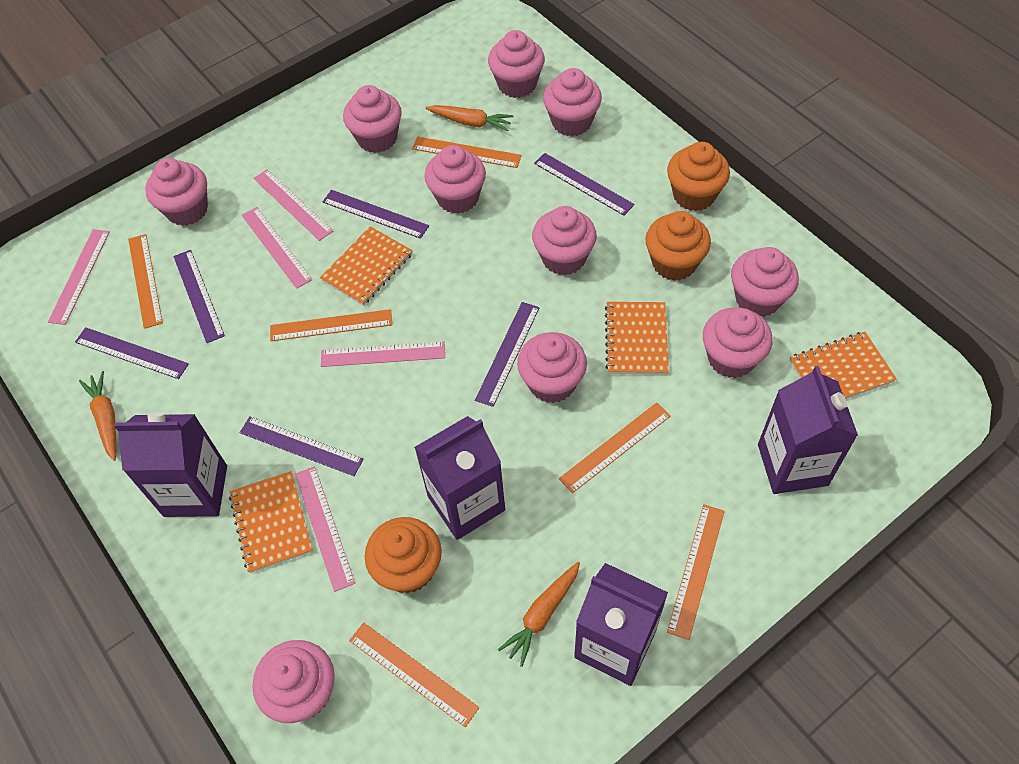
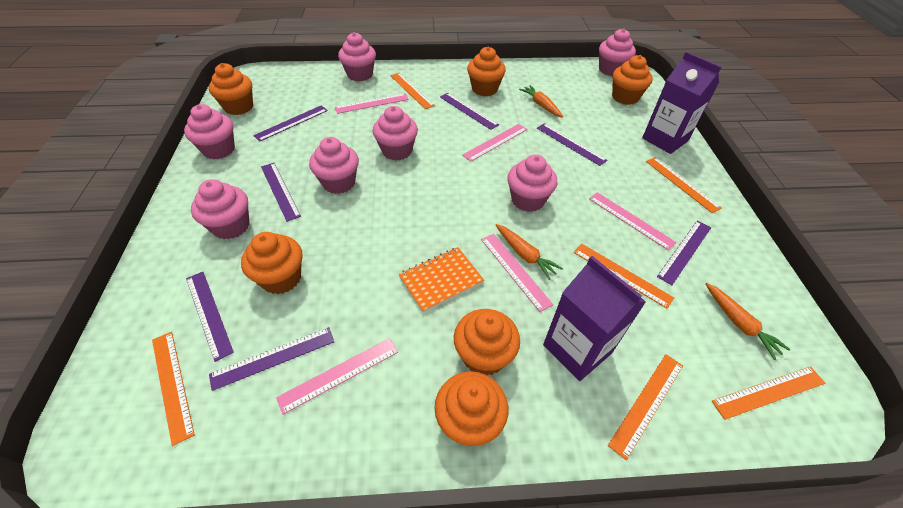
orange cupcake: 3 -> 6
orange notebook: 4 -> 1
pink cupcake: 10 -> 7
purple carton: 4 -> 2
purple ruler: 6 -> 7

